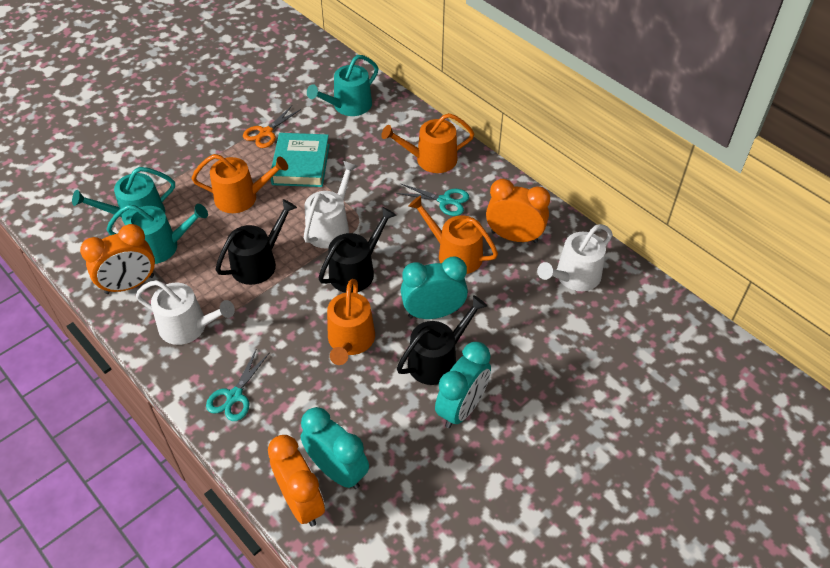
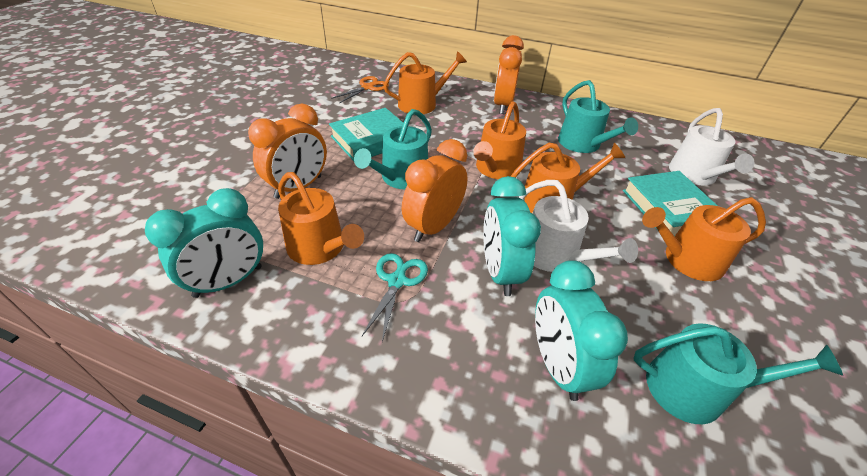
black watering can: 3 -> 0
orange watering can: 4 -> 5
turquoise book: 1 -> 2
turquoise scissors: 2 -> 1
white watering can: 3 -> 2

